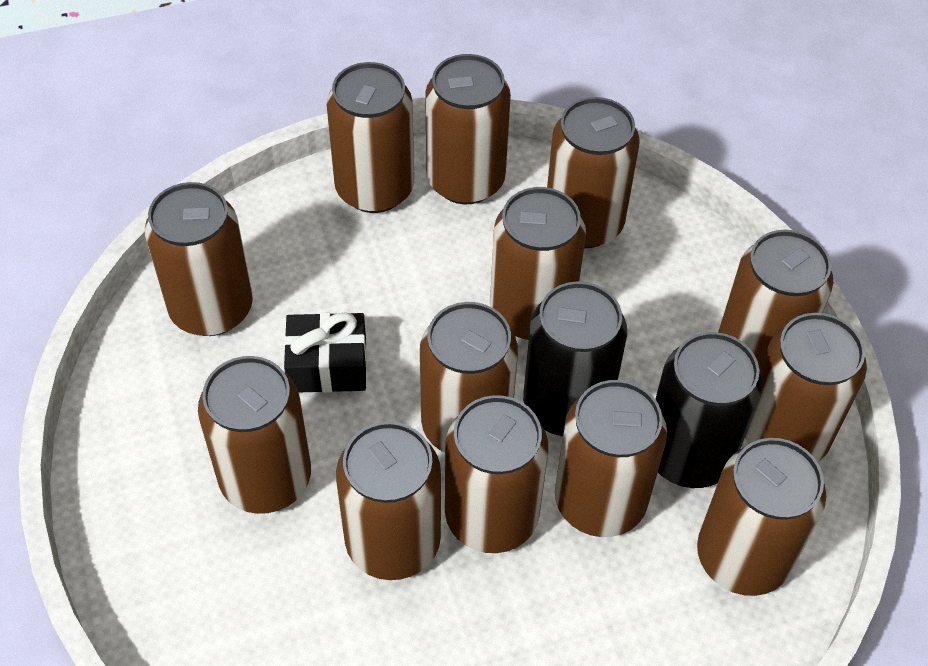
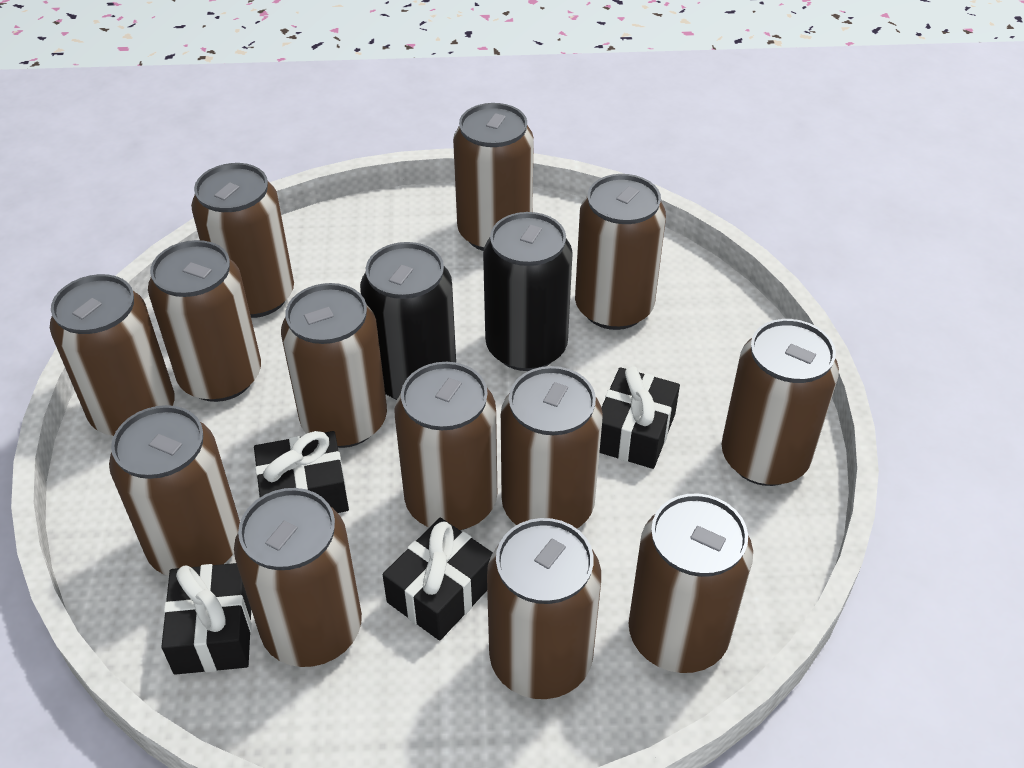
black gift: 1 -> 4

